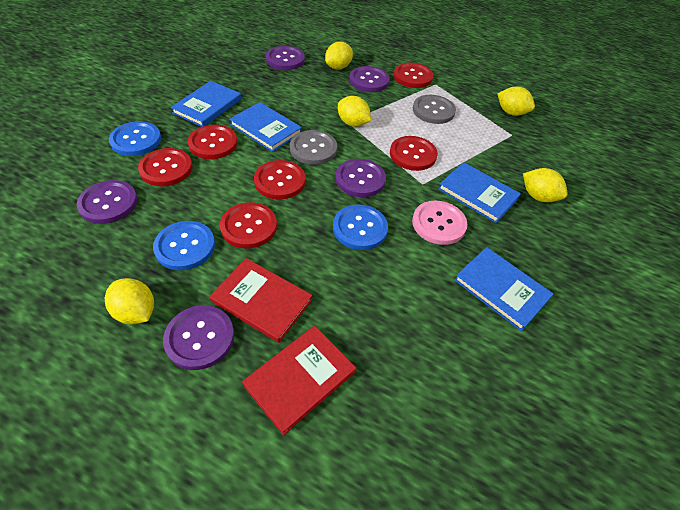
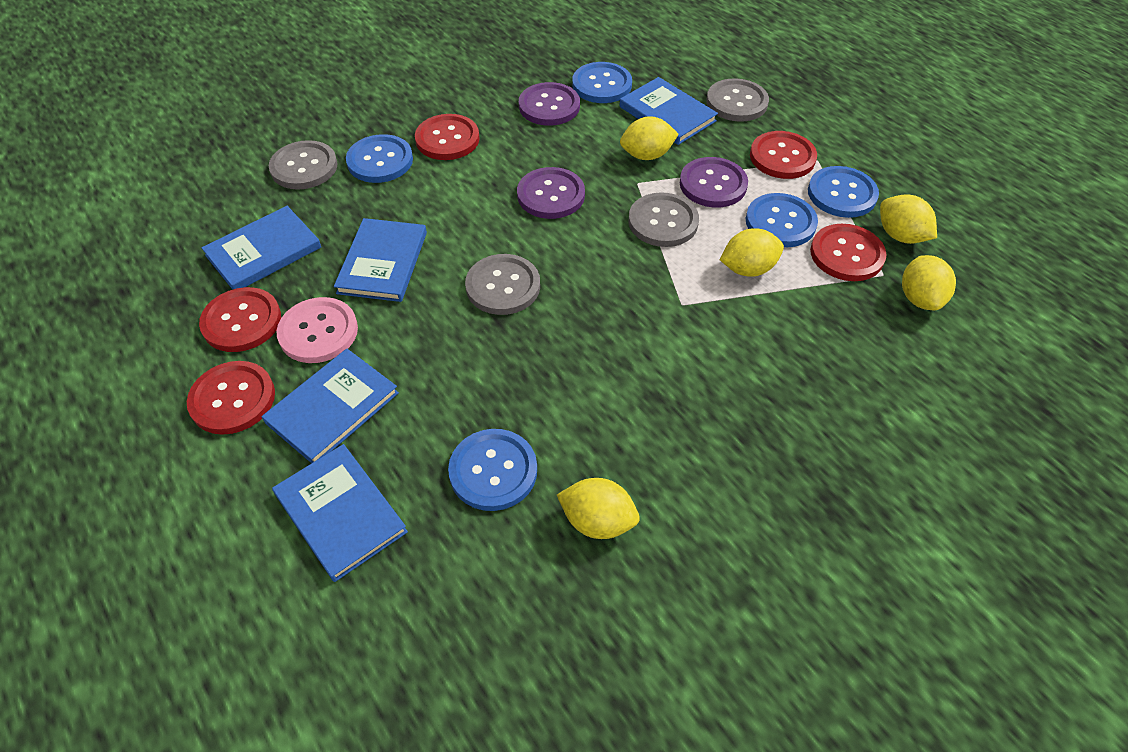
blue book: 4 -> 5
blue button: 3 -> 5
grey button: 2 -> 4
purple button: 5 -> 3
red book: 2 -> 0
red button: 6 -> 5

